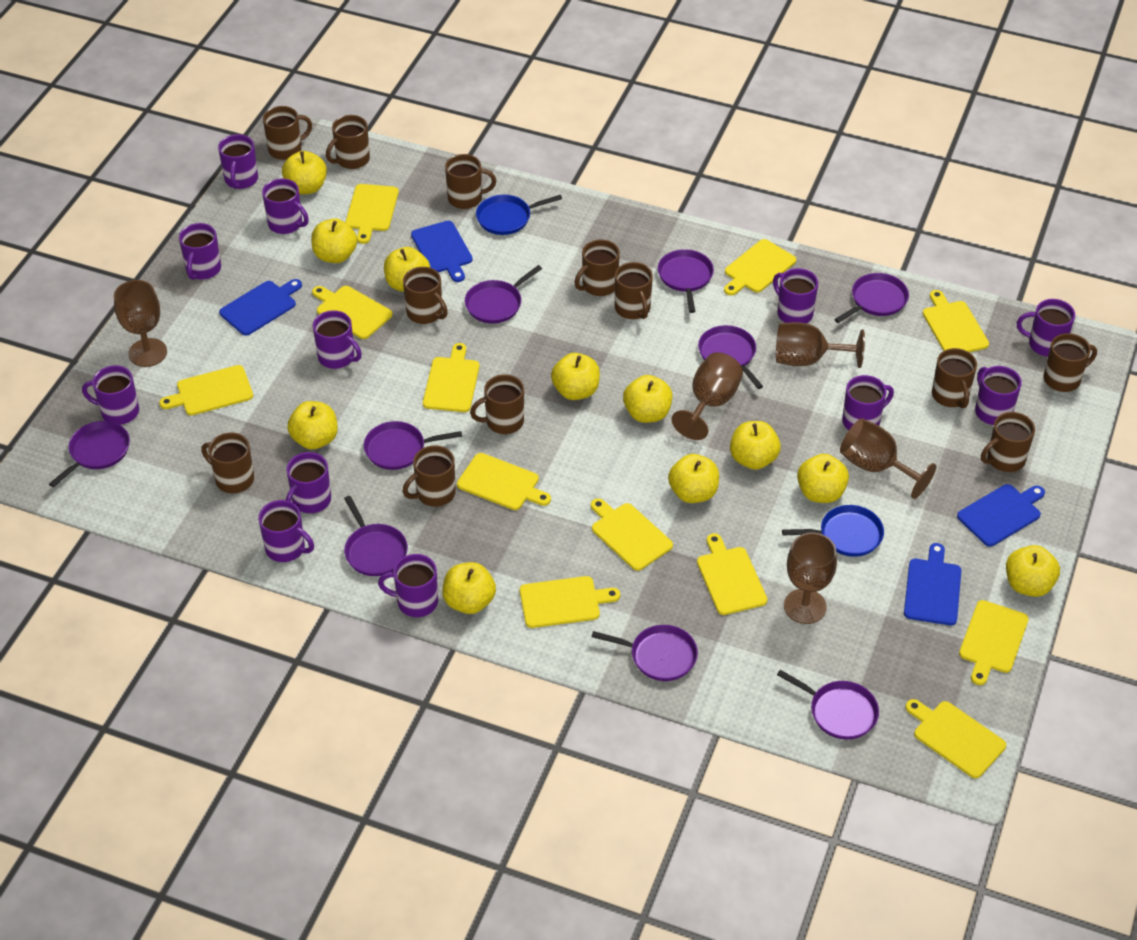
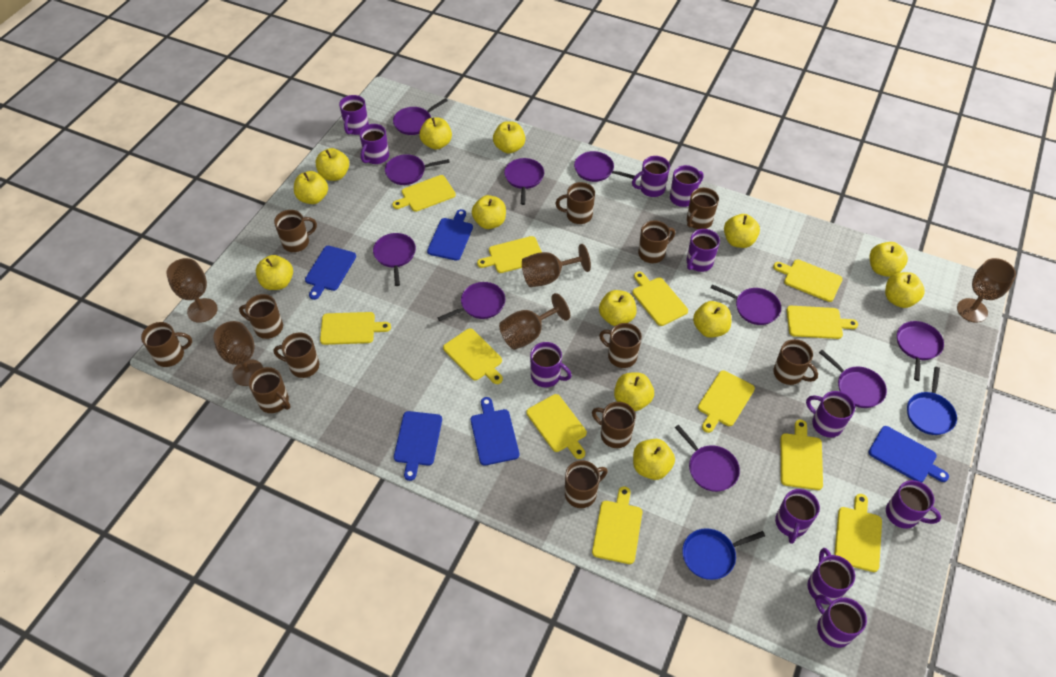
blue cutting board: 4 -> 5
purple mug: 12 -> 11
purple pan: 9 -> 10
yellow apple: 11 -> 13

